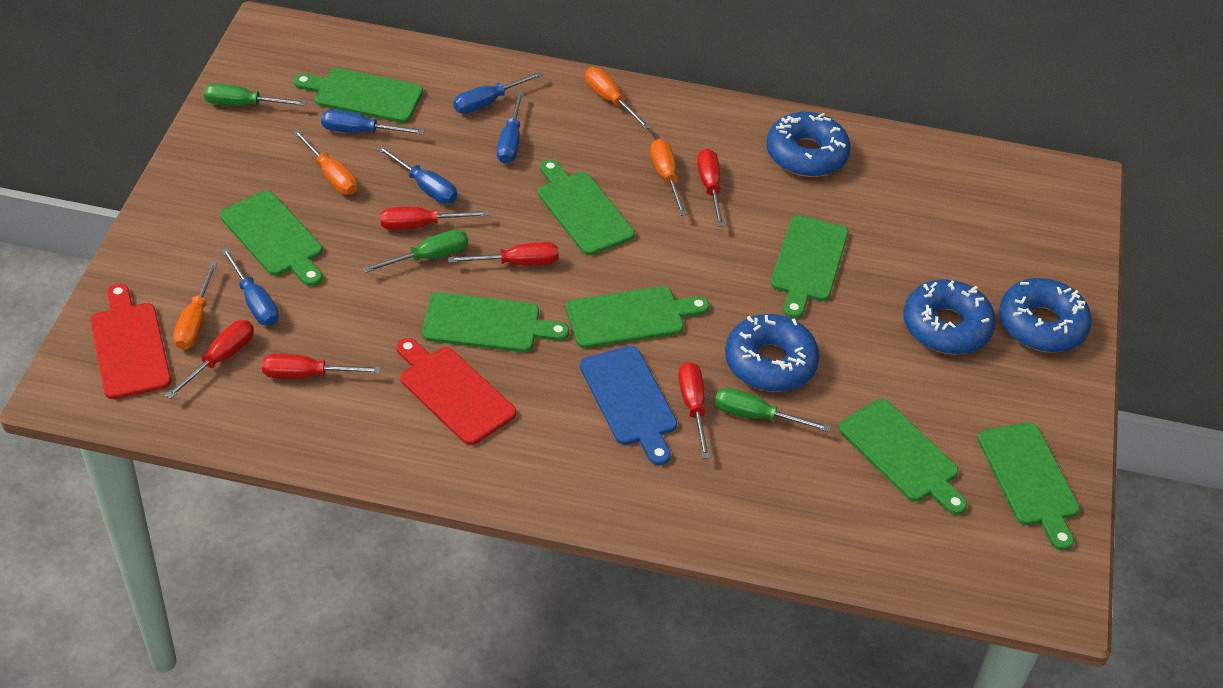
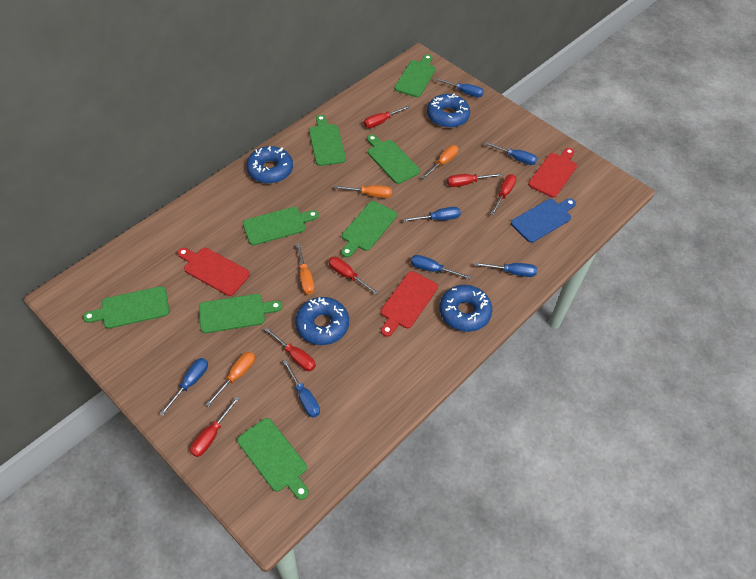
blue screwdriver: 5 -> 7
green screwdriver: 3 -> 0
red cutting board: 2 -> 3

